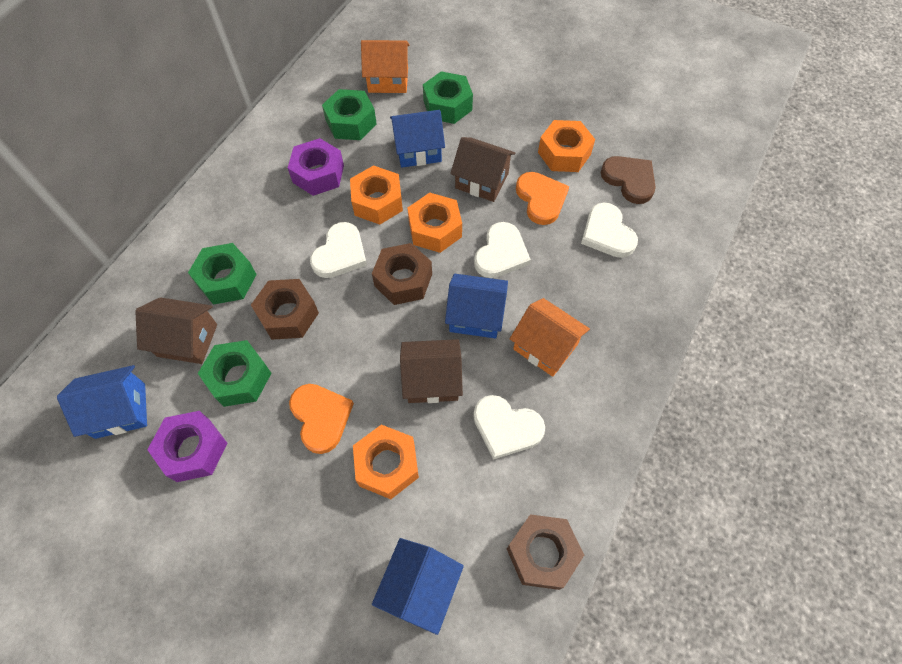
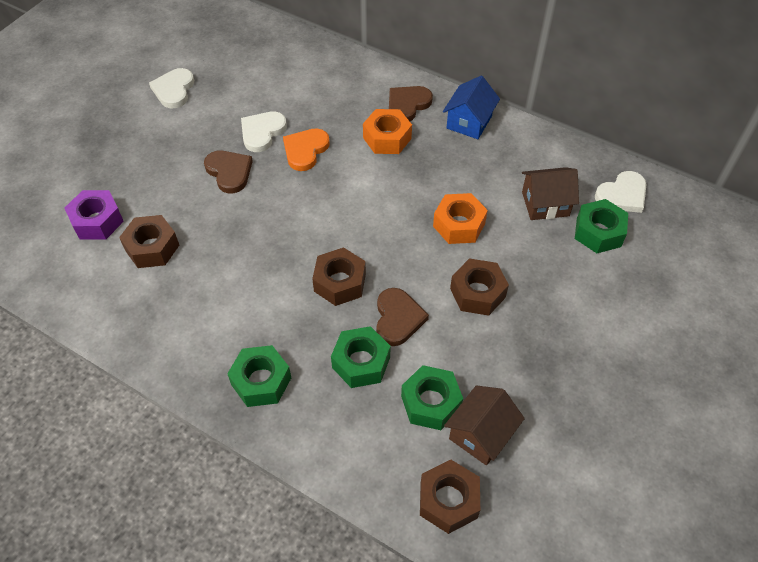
blue house: 4 -> 1
brown heart: 1 -> 3
brown house: 3 -> 2
brown nut: 3 -> 4
orange heart: 2 -> 1
orange house: 2 -> 0
orange nut: 4 -> 2
purple nut: 2 -> 1
white heart: 4 -> 3

